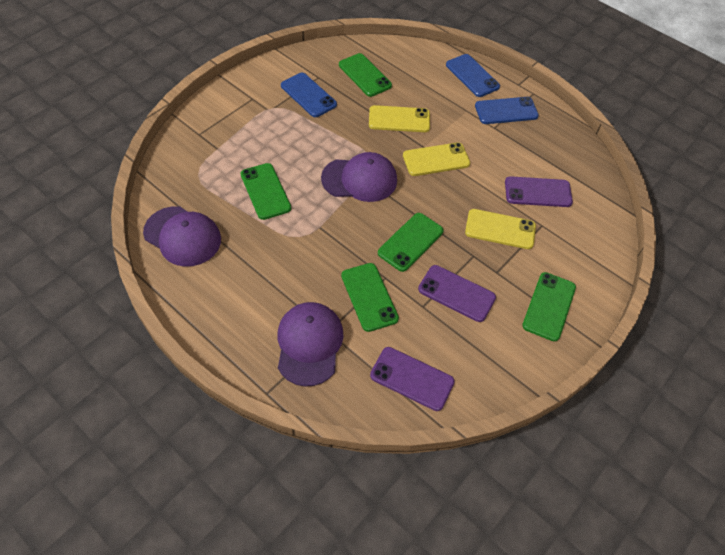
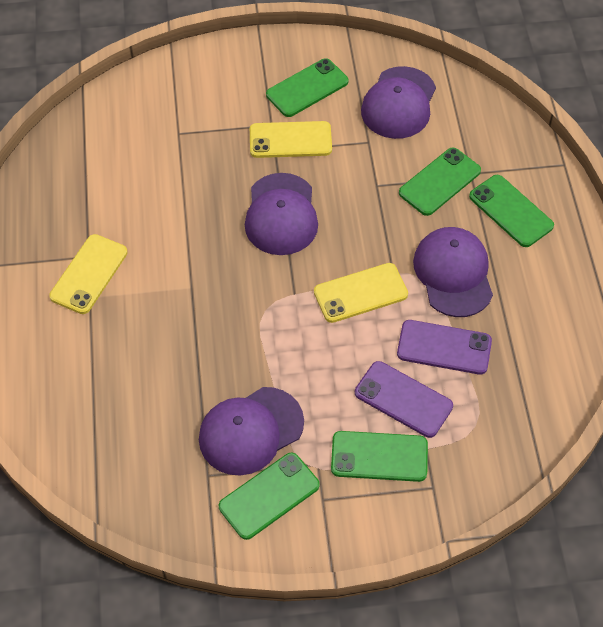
blue phone: 3 -> 0
purple cap: 3 -> 4
purple phone: 3 -> 2

